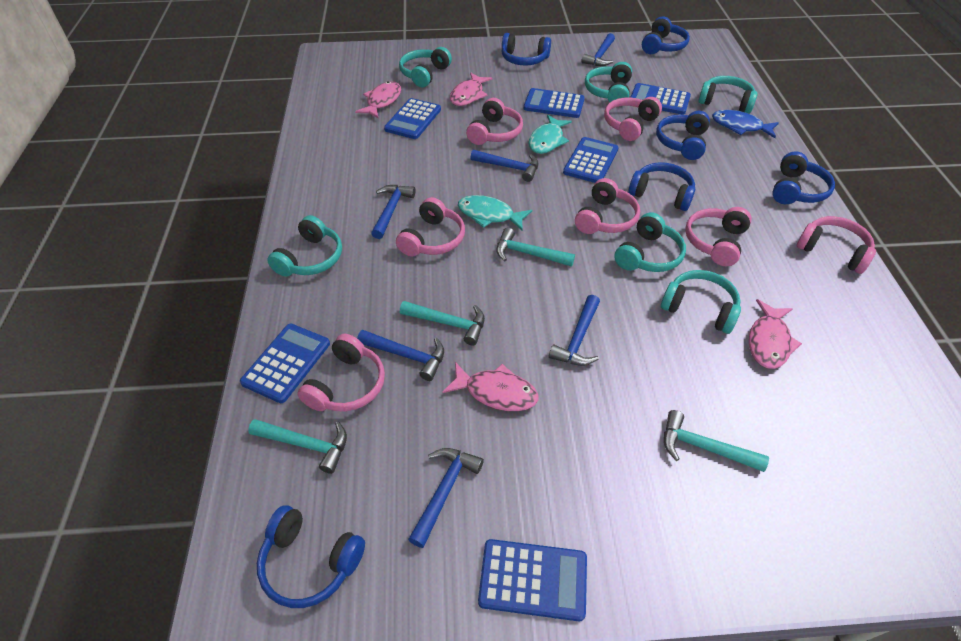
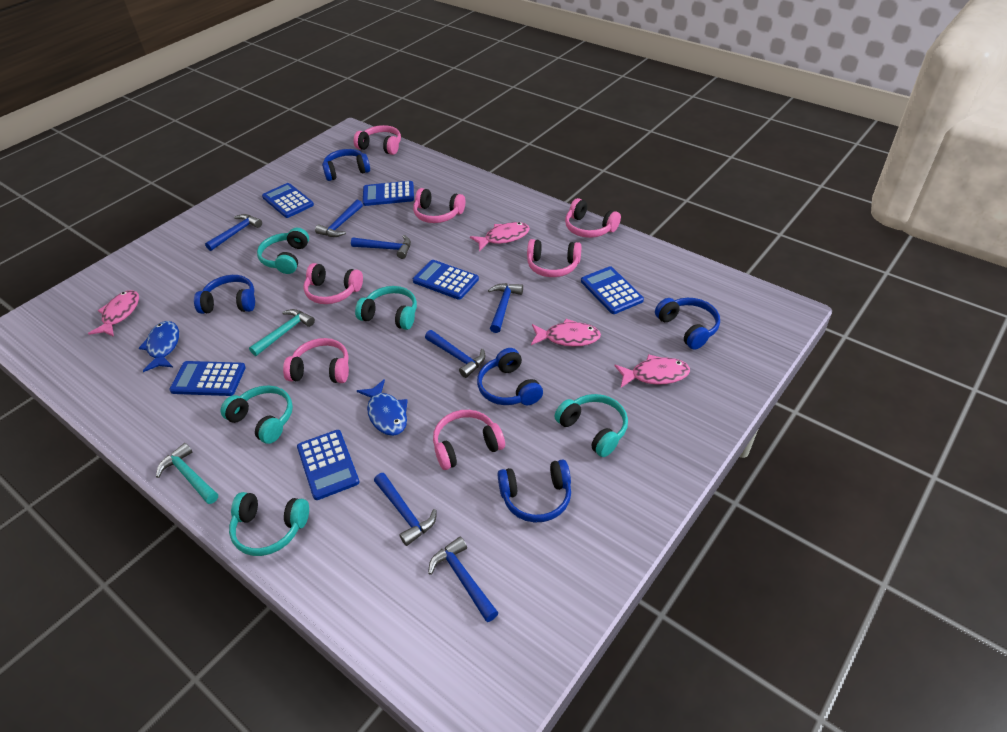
blue fish: 1 -> 2
blue hammer: 6 -> 7
blue headphones: 6 -> 5
turquoise fish: 2 -> 0
turquoise hammer: 4 -> 2
turquoise headphones: 6 -> 5

